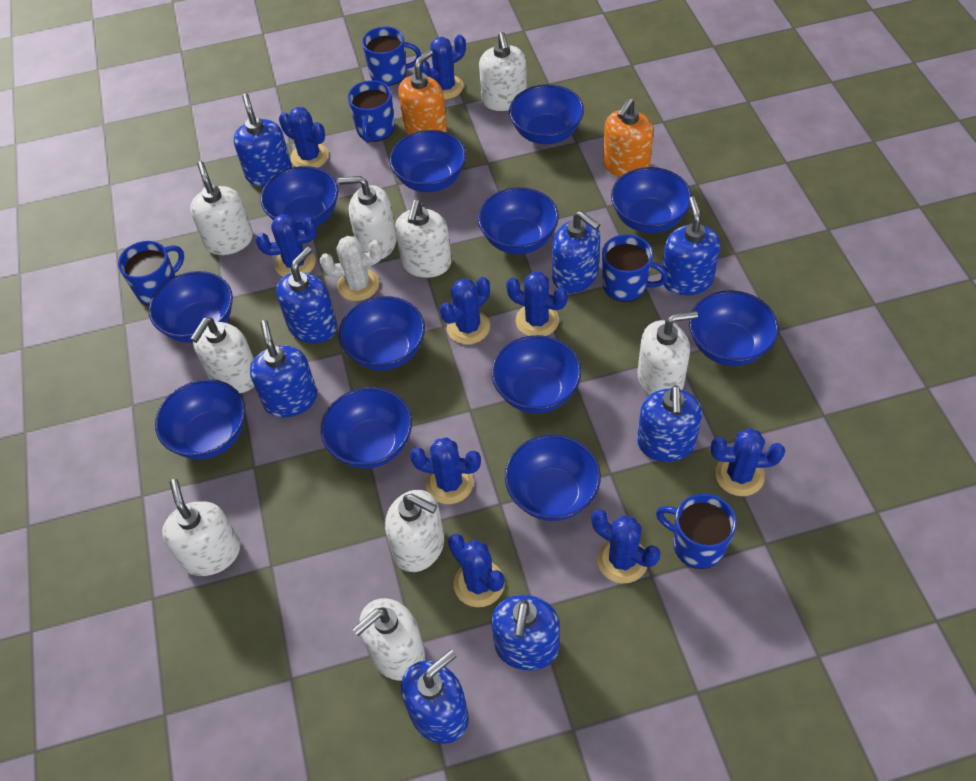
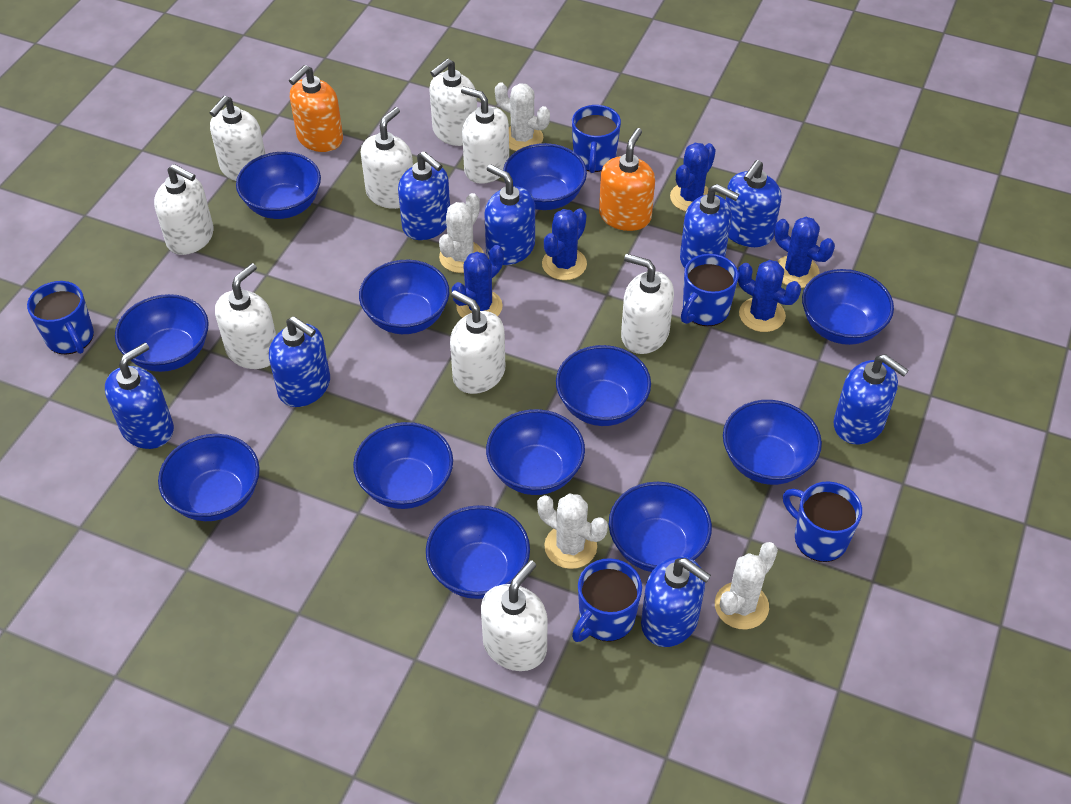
blue cactus: 9 -> 5
white cactus: 1 -> 4

